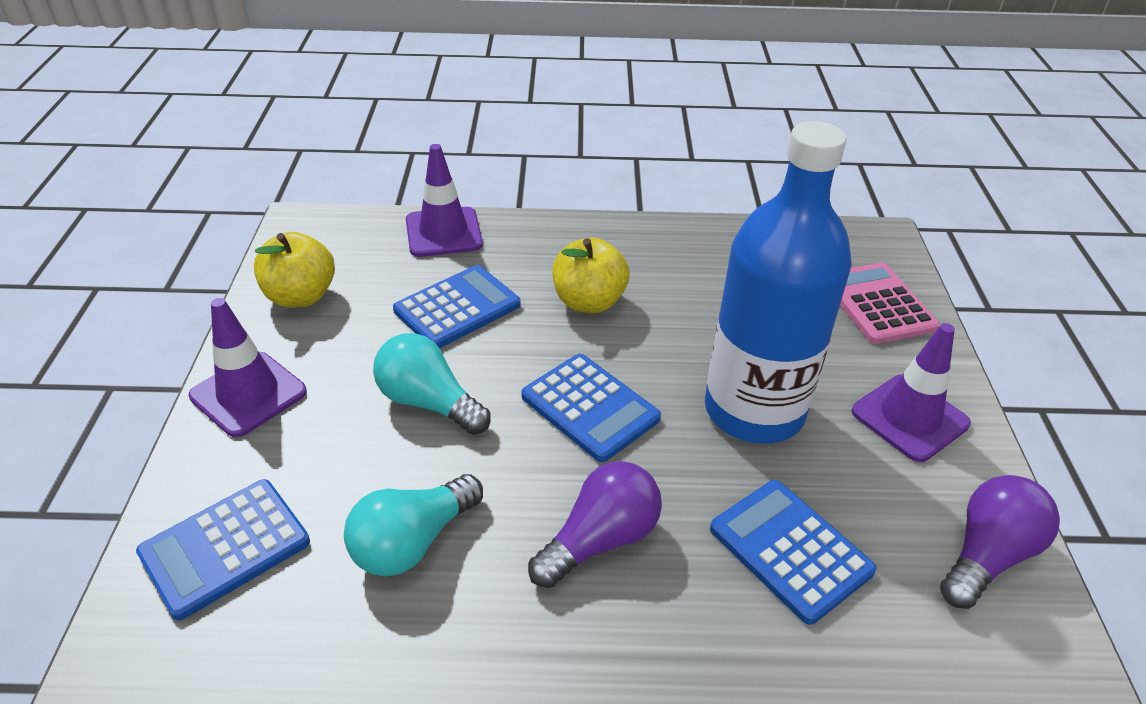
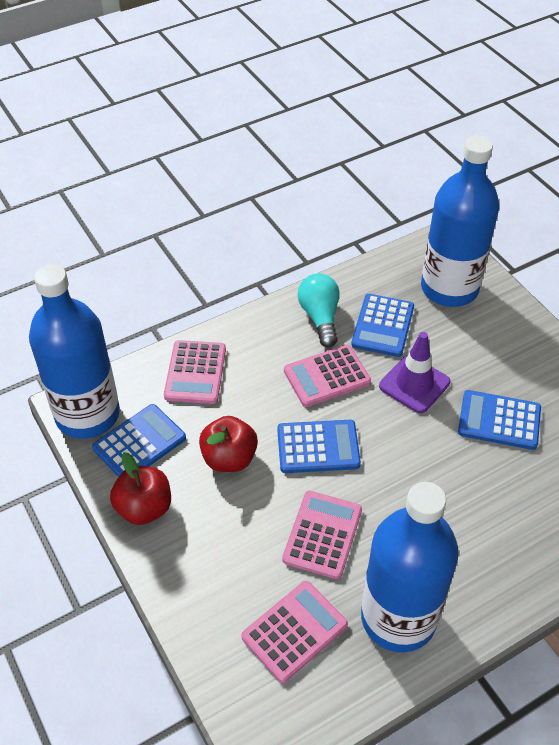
blue bottle: 1 -> 3
pink calculator: 1 -> 4
purple light bulb: 2 -> 0
purple traffic cone: 3 -> 1
red apple: 0 -> 2
turquoise light bulb: 2 -> 1
yellow apple: 2 -> 0

